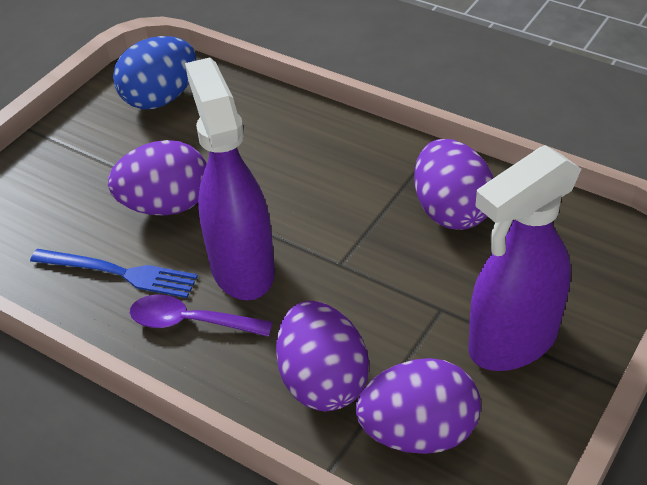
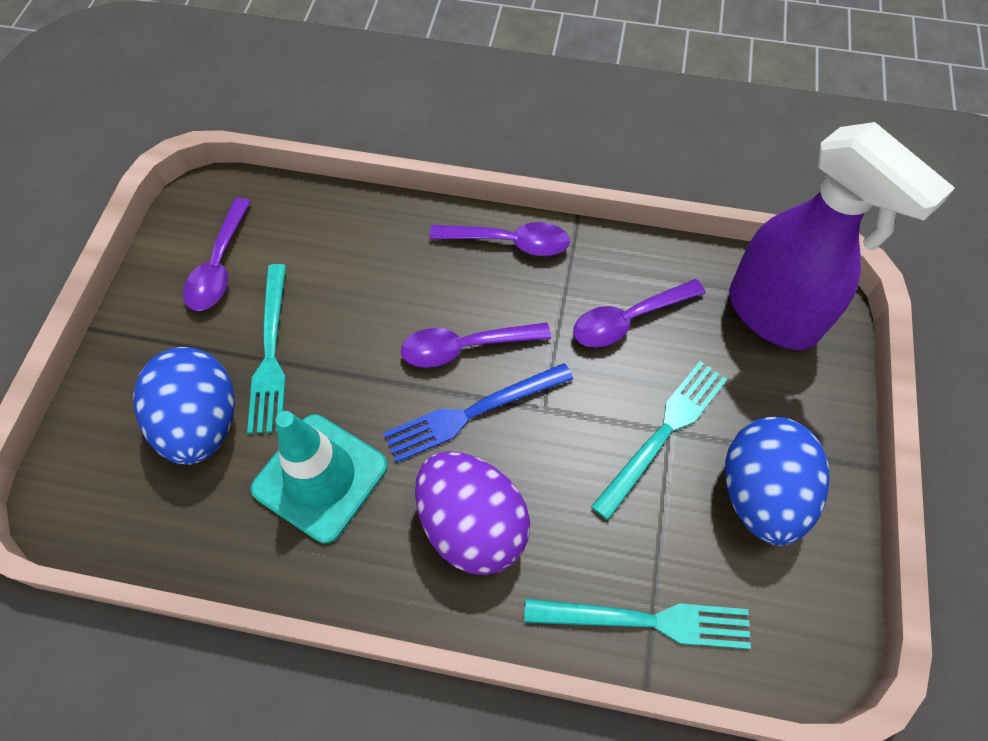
blue egg: 1 -> 2
purple egg: 4 -> 1
purple spoon: 1 -> 4
purple spray bottle: 2 -> 1
turquoise fork: 0 -> 3
turquoise traffic cone: 0 -> 1

